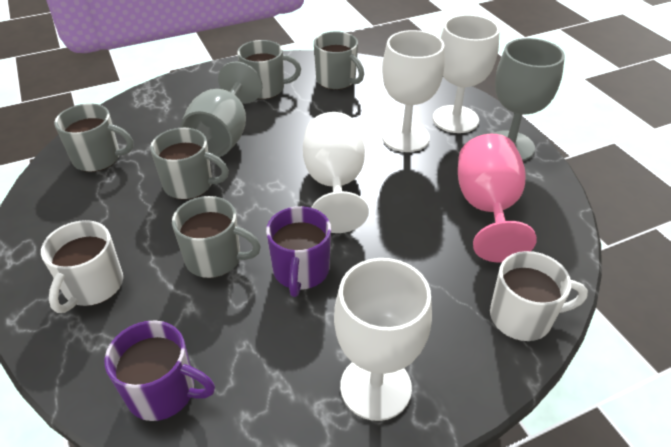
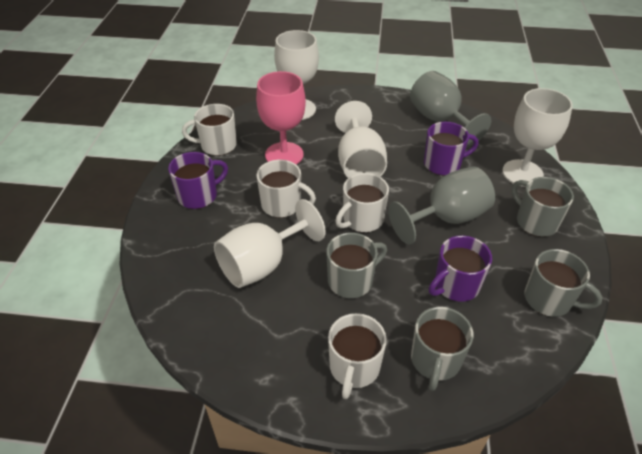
grey mug: 5 -> 4
purple mug: 2 -> 3
white mug: 2 -> 4

